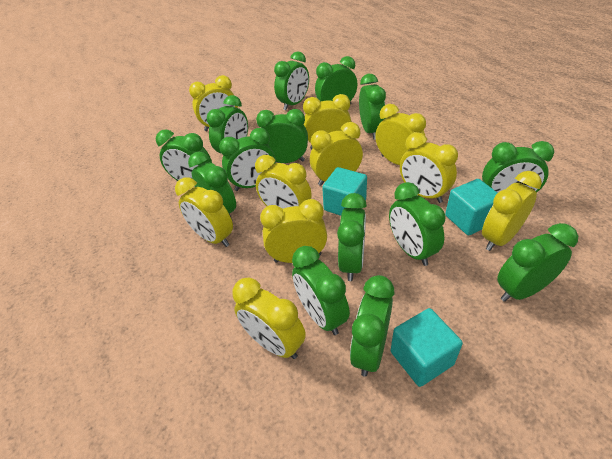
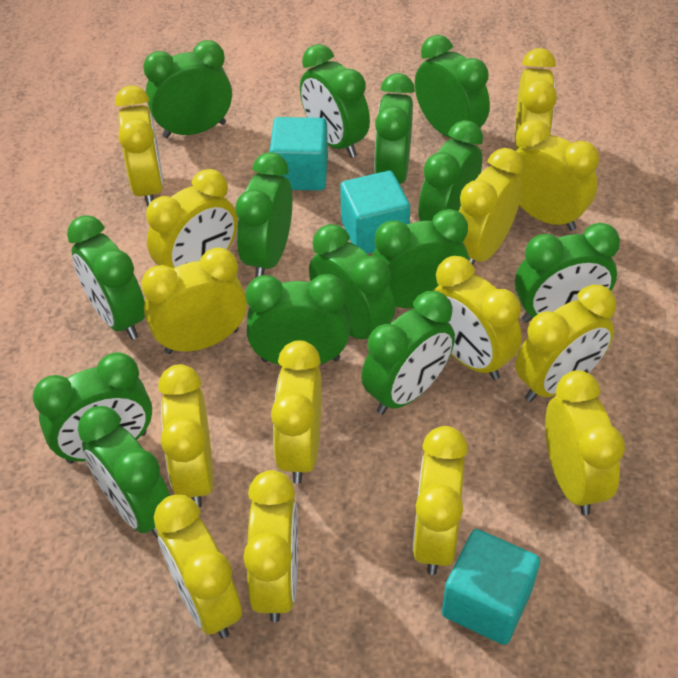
yellow clock: 10 -> 14

